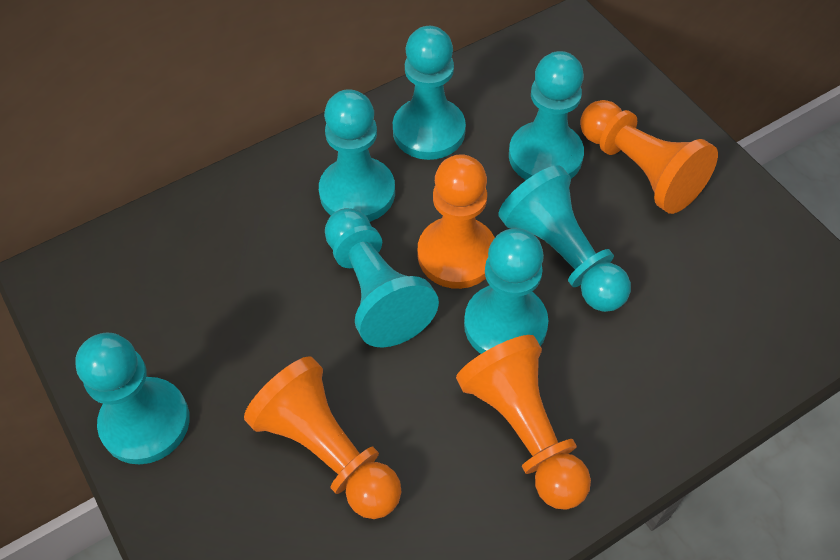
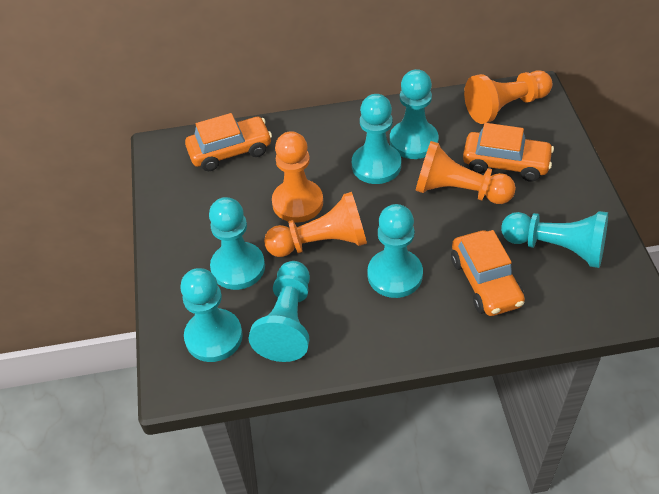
orange car: 0 -> 3

